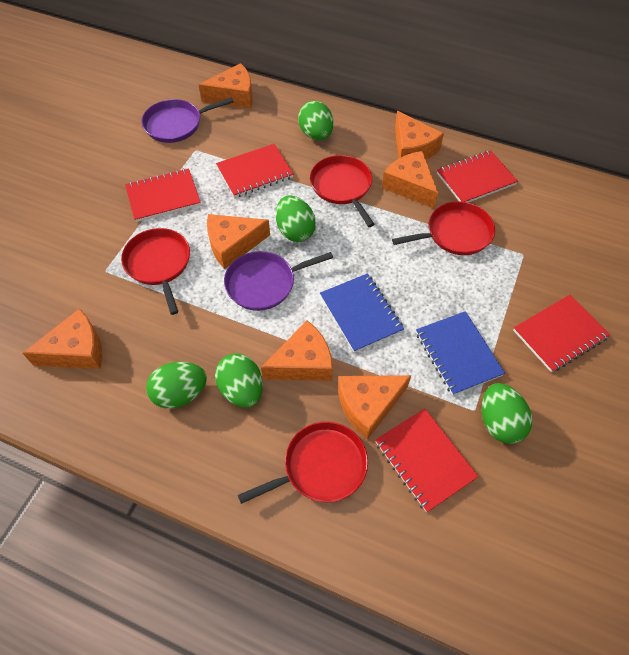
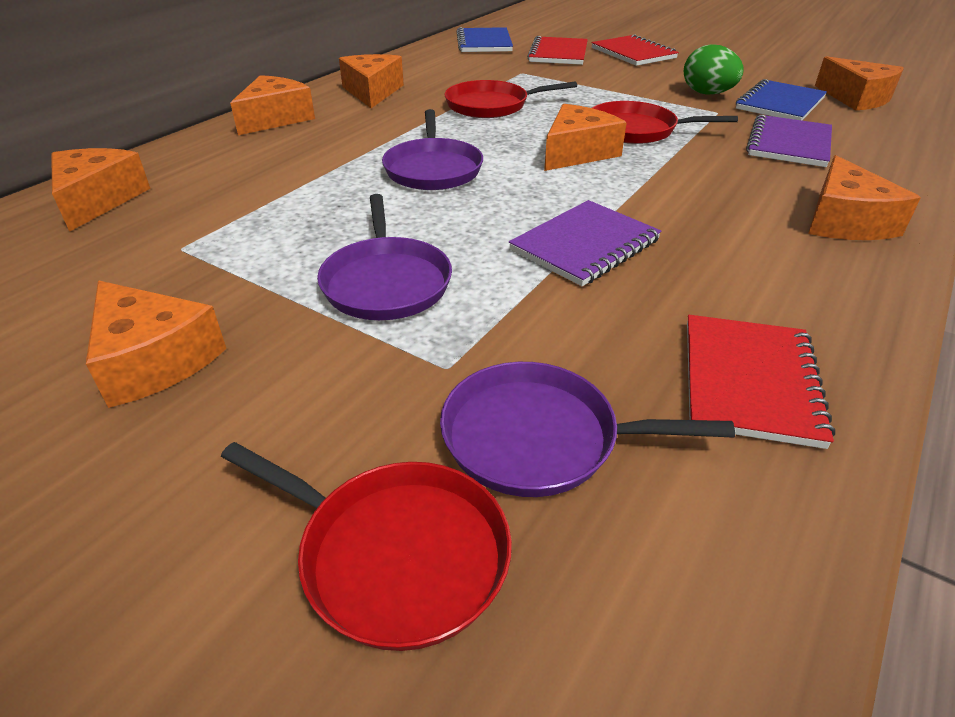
green egg: 5 -> 1
purple notebook: 0 -> 2
purple pan: 2 -> 3
red notebook: 5 -> 3
red pan: 4 -> 3

